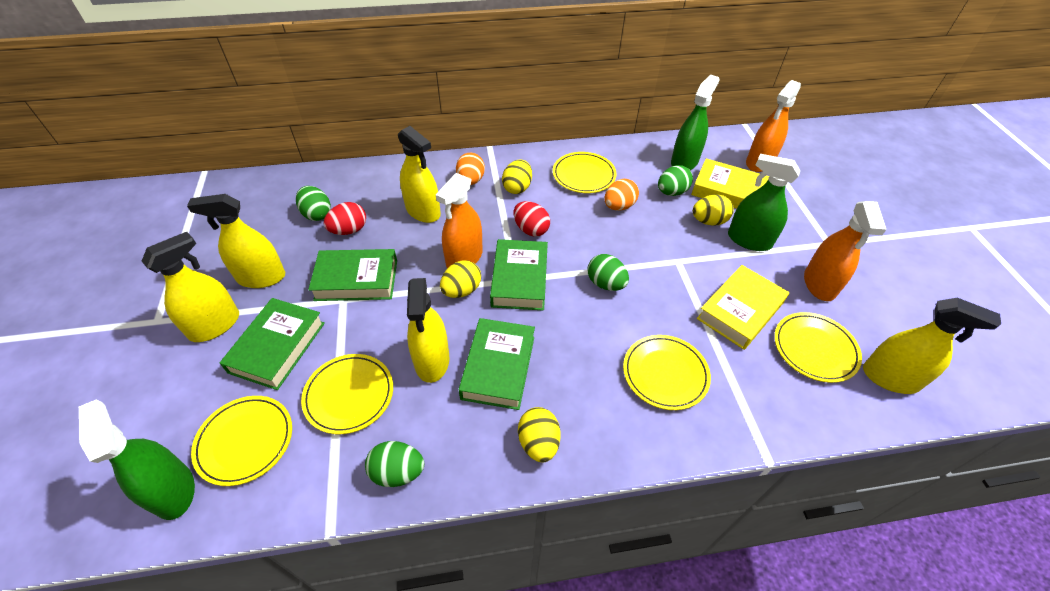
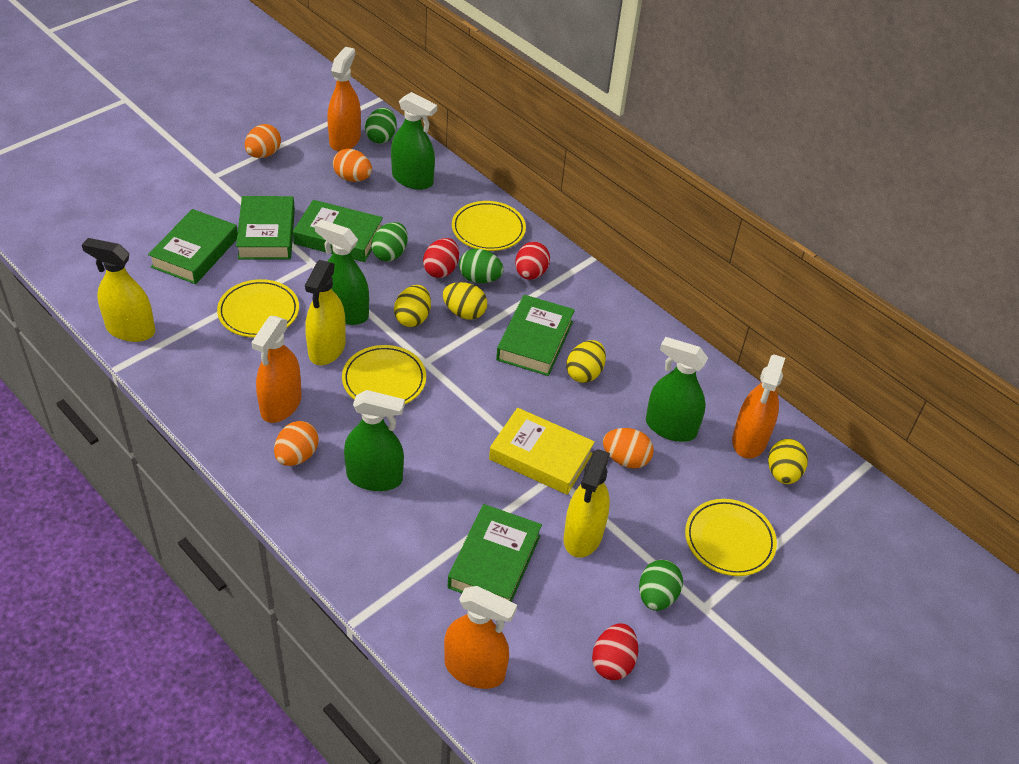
green book: 4 -> 5
green spray bottle: 3 -> 4
orange egg: 2 -> 4
orange spray bottle: 3 -> 4
red egg: 2 -> 3
yellow book: 2 -> 1
yellow plate: 5 -> 4
yellow spray bottle: 5 -> 3

